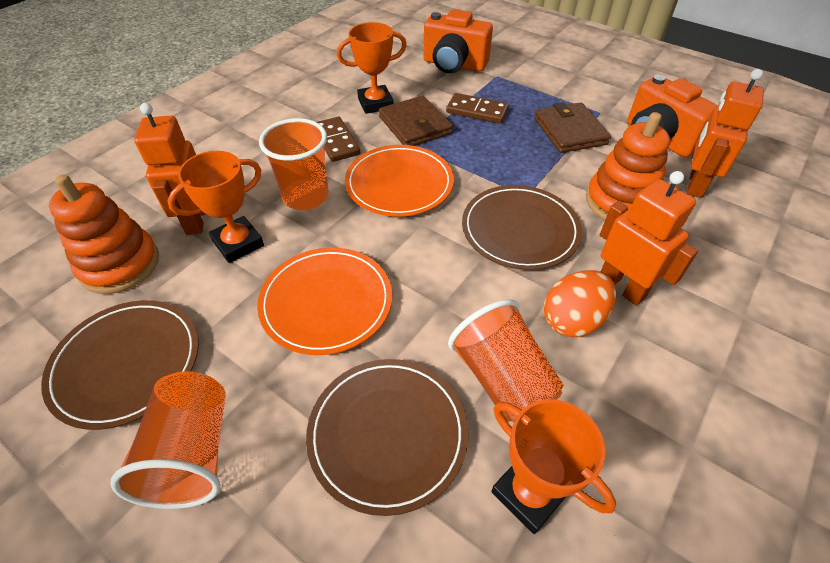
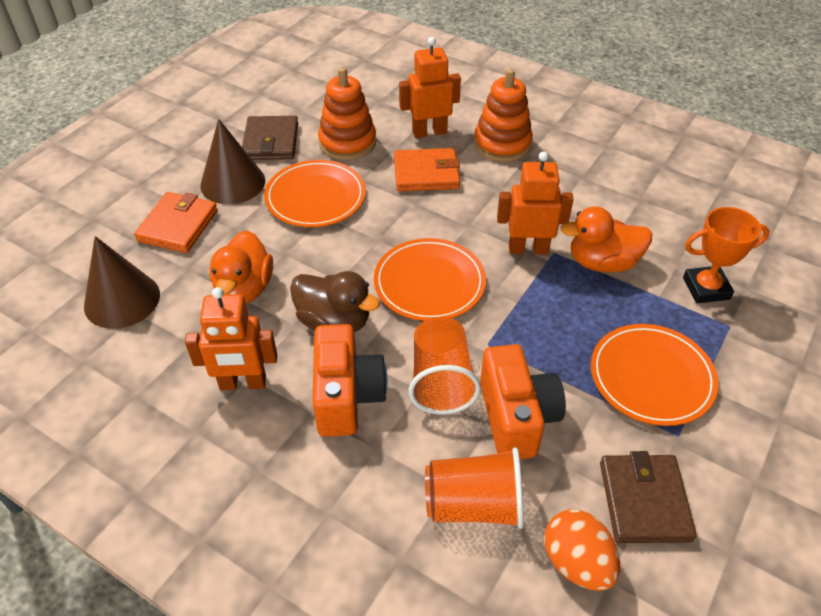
brown cone: 0 -> 2
brown domino: 2 -> 0
brown duck: 0 -> 1
brown plate: 3 -> 0
orange cup: 3 -> 2
orange duck: 0 -> 2
orange plate: 2 -> 3
orange trophy: 3 -> 1
orange wallet: 0 -> 2

